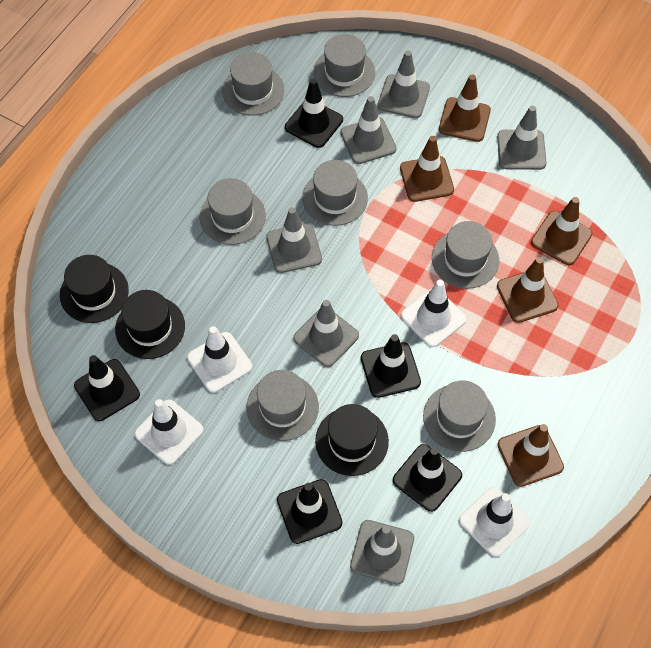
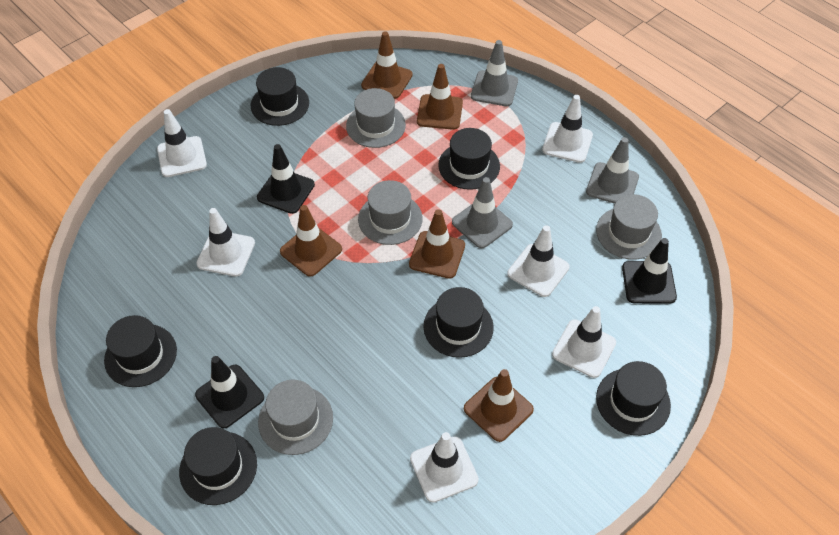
black hat: 3 -> 6
black traffic cone: 5 -> 3
grey hat: 7 -> 4
grey traffic cone: 6 -> 3
white traffic cone: 4 -> 6

